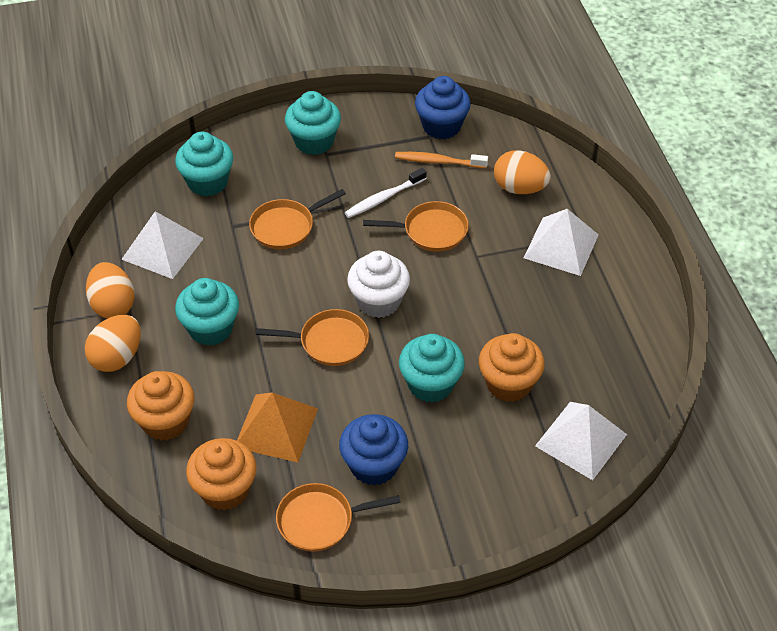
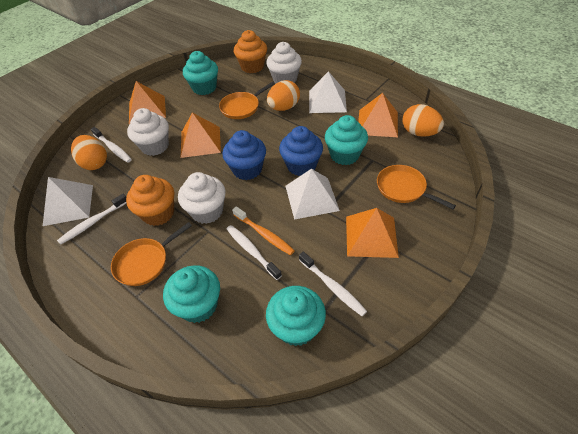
orange cupcake: 3 -> 2
orange pan: 4 -> 3
orange pyramid: 1 -> 4
white cupcake: 1 -> 3
white toothbrush: 1 -> 4

